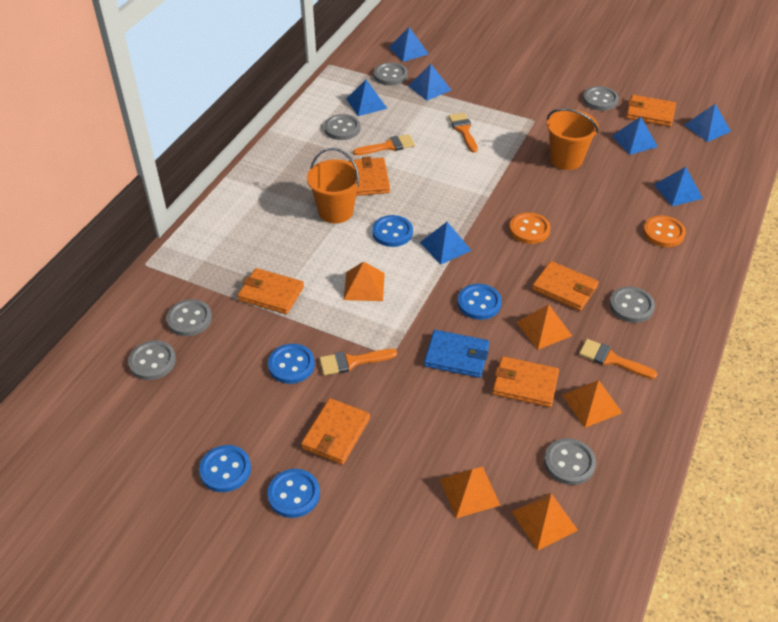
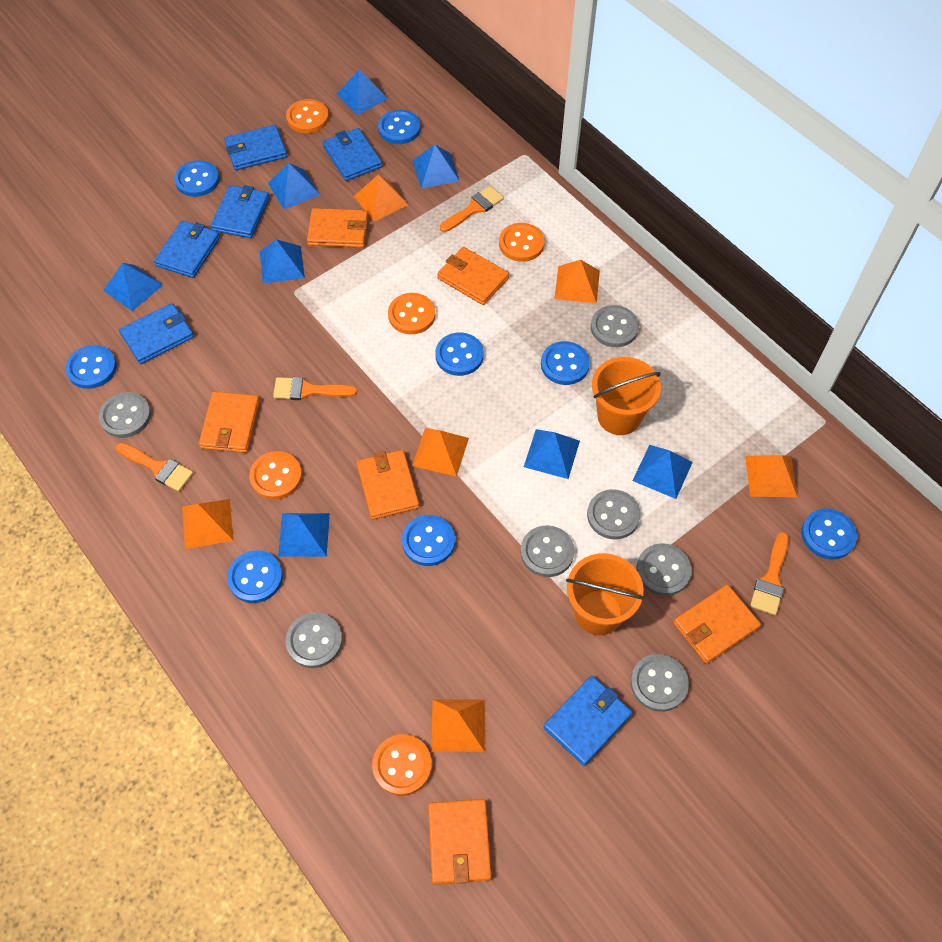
blue button: 5 -> 8
blue pyramid: 7 -> 8
blue wallet: 1 -> 6
orange button: 2 -> 5
orange pyramid: 5 -> 6

